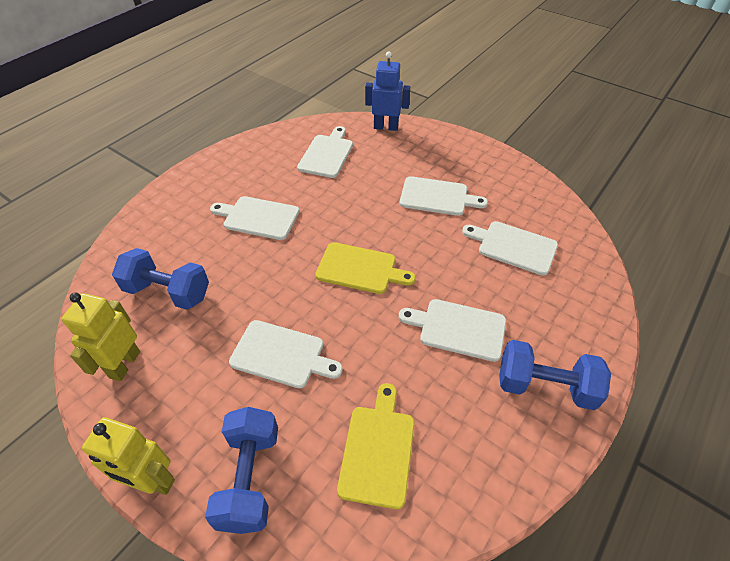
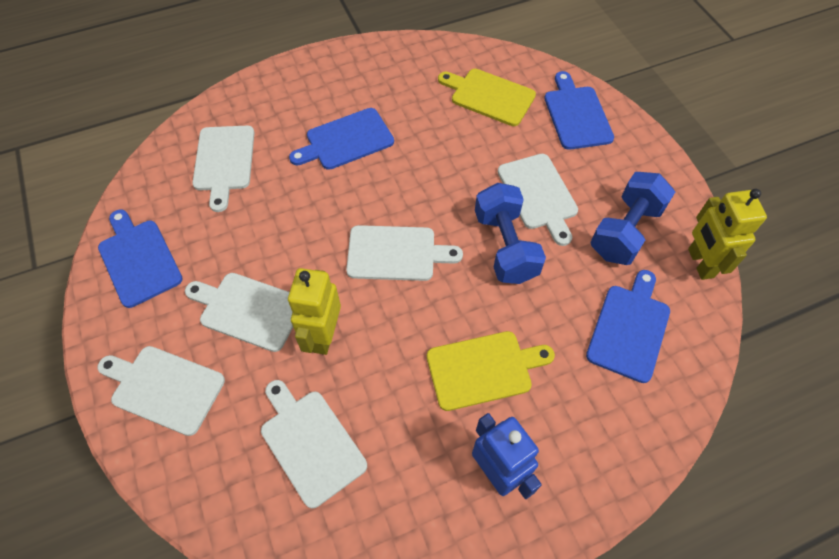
blue cutting board: 0 -> 4
blue dumbbell: 3 -> 2

